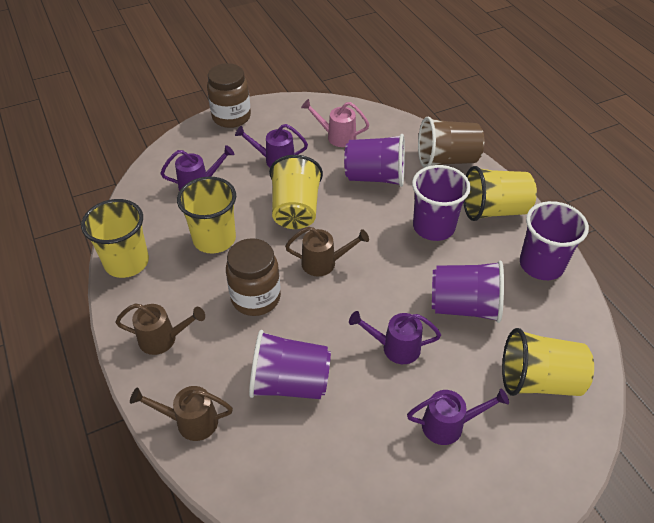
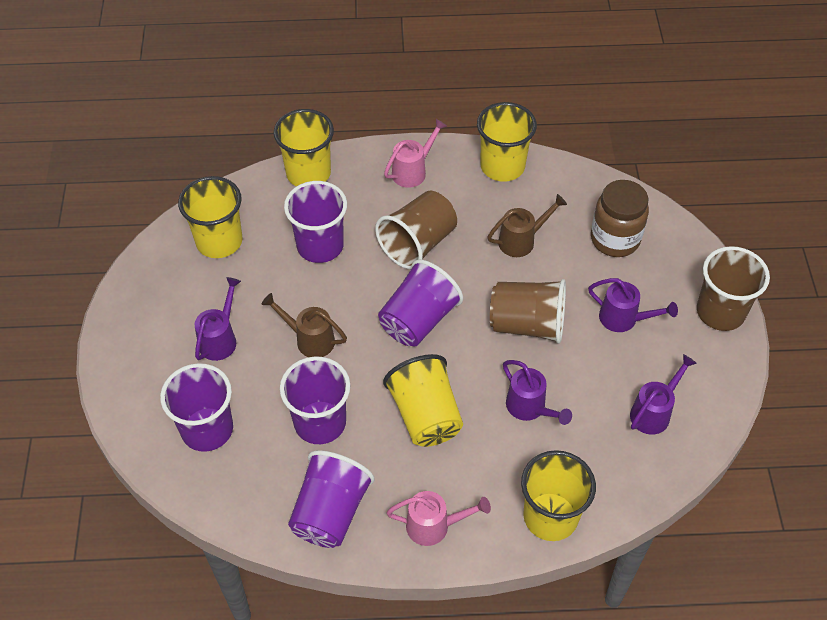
brown cup: 1 -> 3
brown jar: 2 -> 1
brown watering can: 3 -> 2
pink watering can: 1 -> 2

